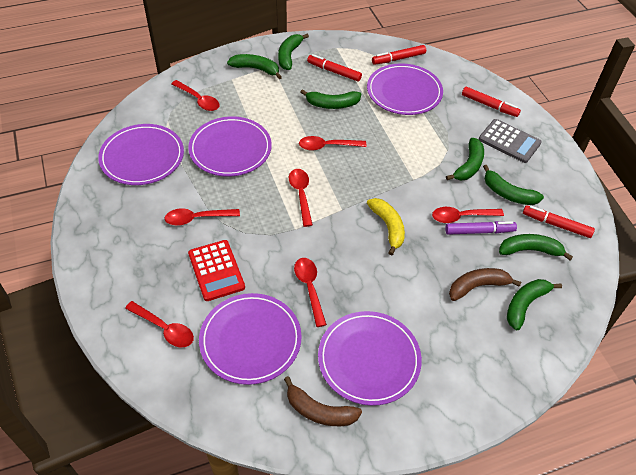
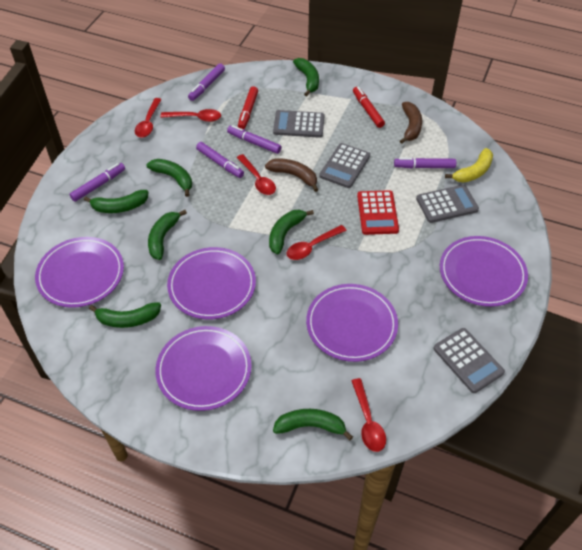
grey calculator: 1 -> 4
purple marker: 1 -> 5
red marker: 4 -> 2
red spoon: 7 -> 5

